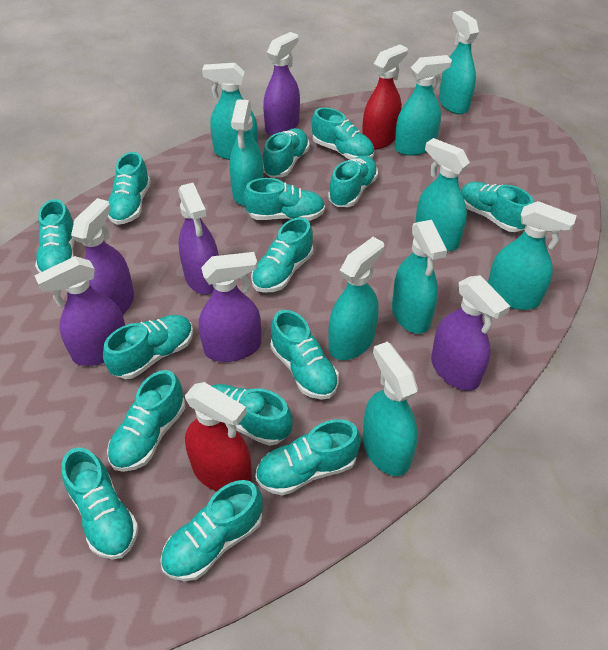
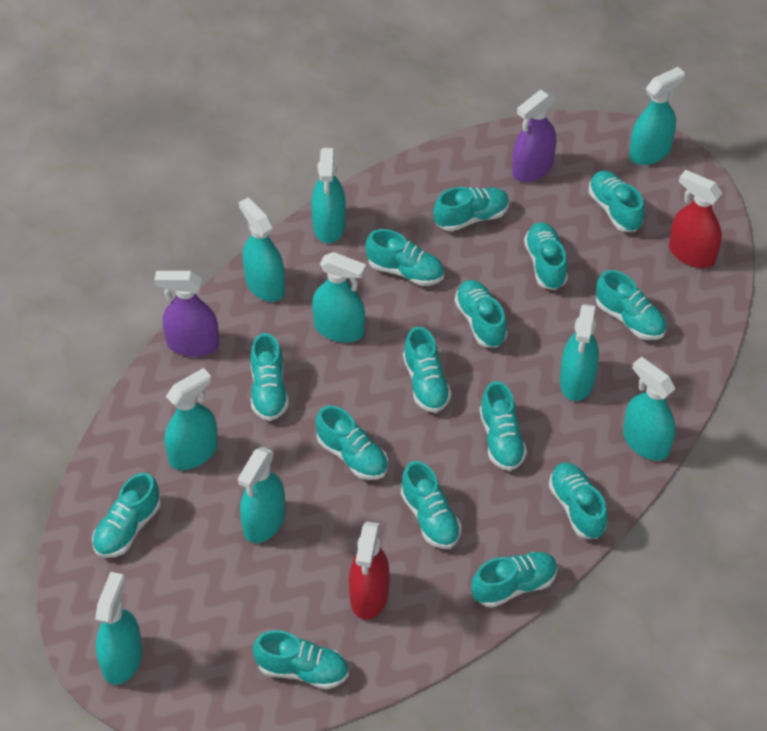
purple spray bottle: 6 -> 2

